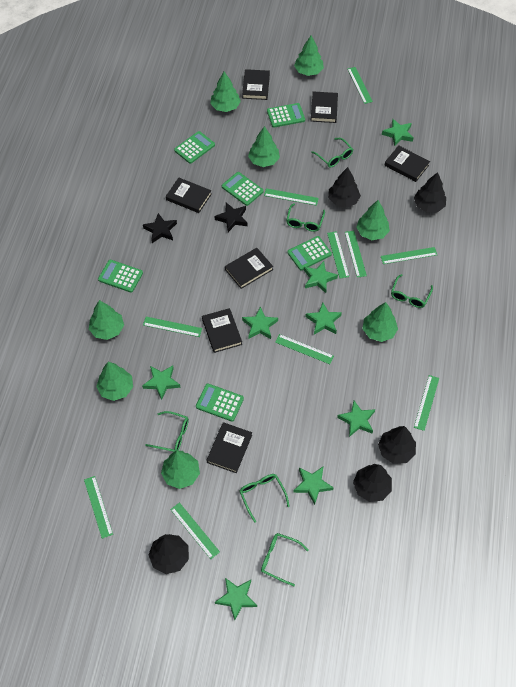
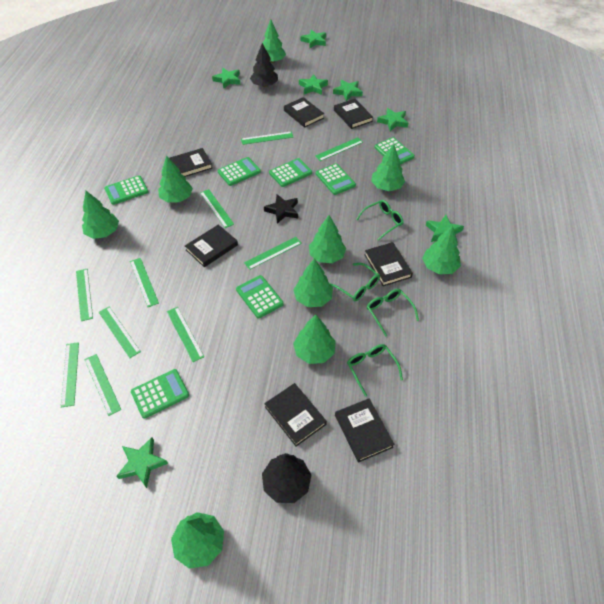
black star: 2 -> 1
black tree: 5 -> 2
green calculator: 6 -> 7
green glasses: 6 -> 4
green star: 8 -> 7
green tree: 8 -> 9

